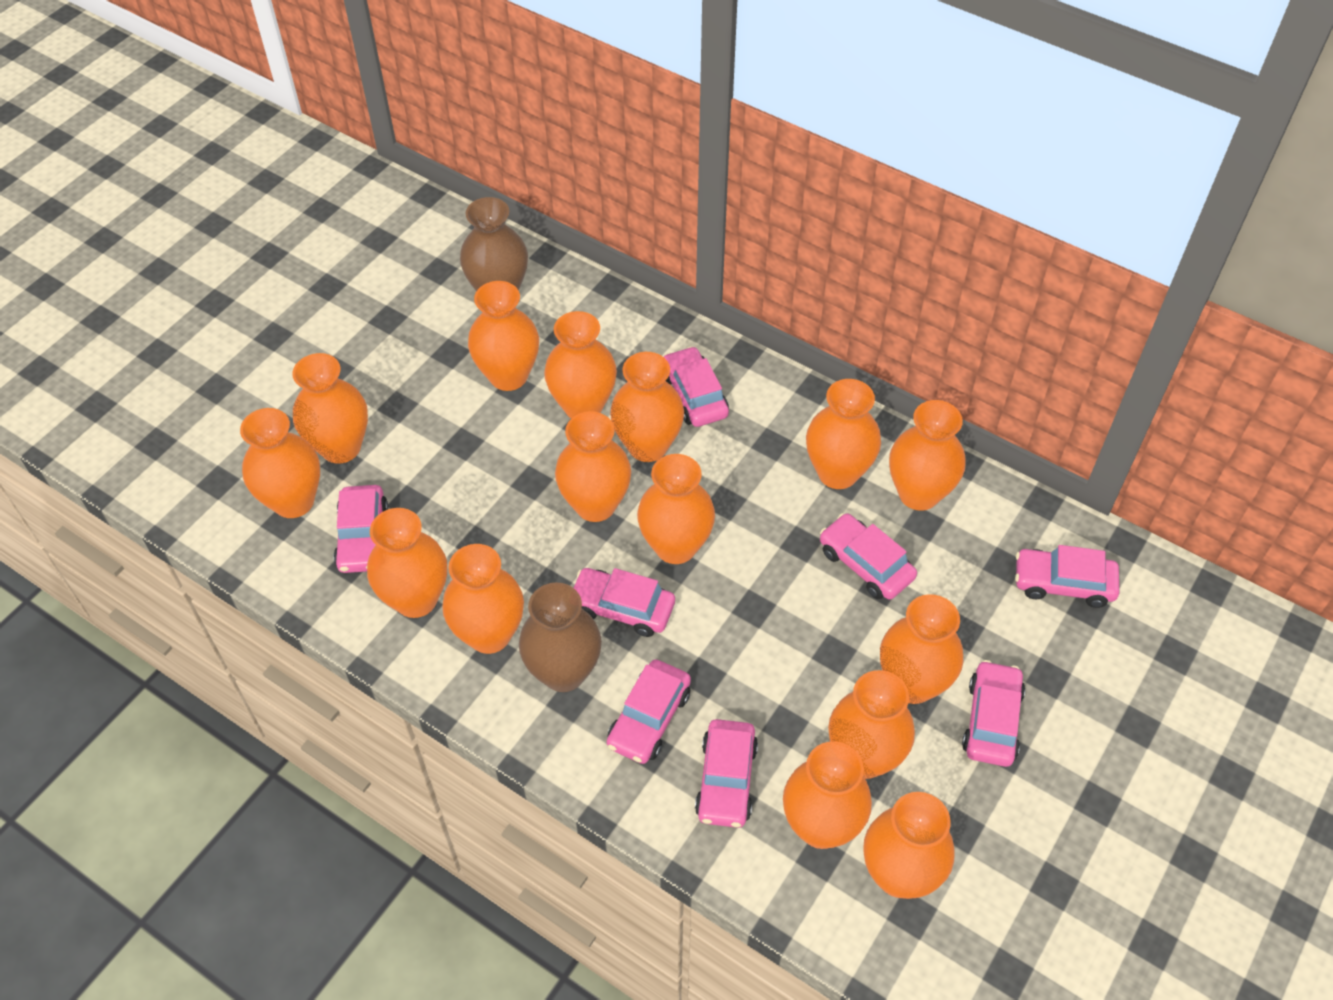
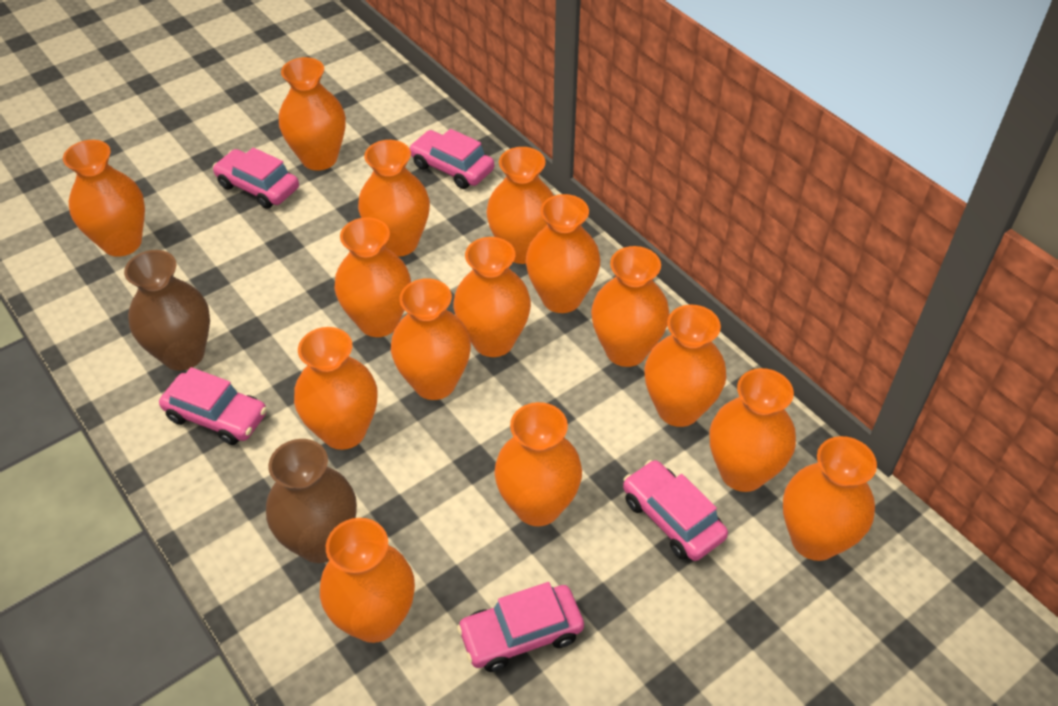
pink car: 8 -> 5

